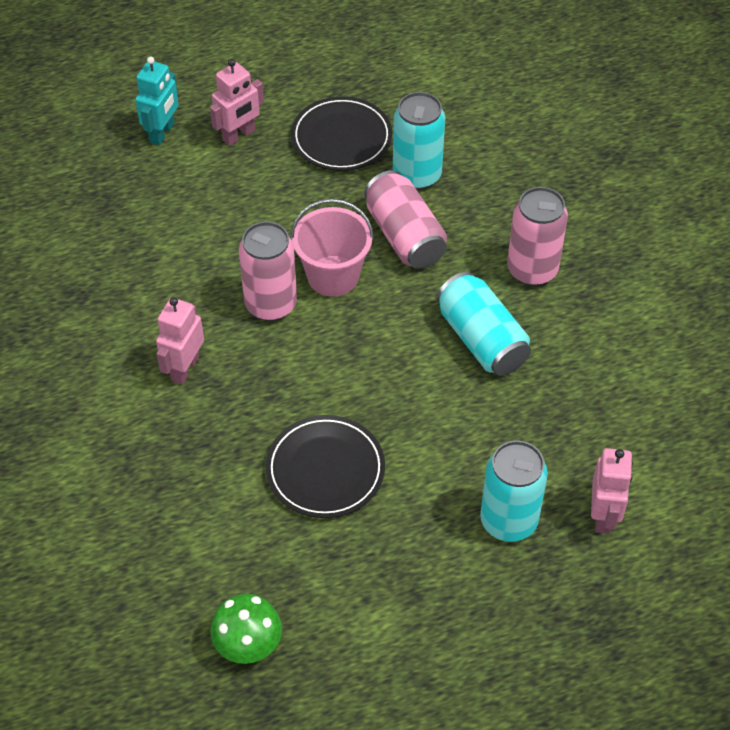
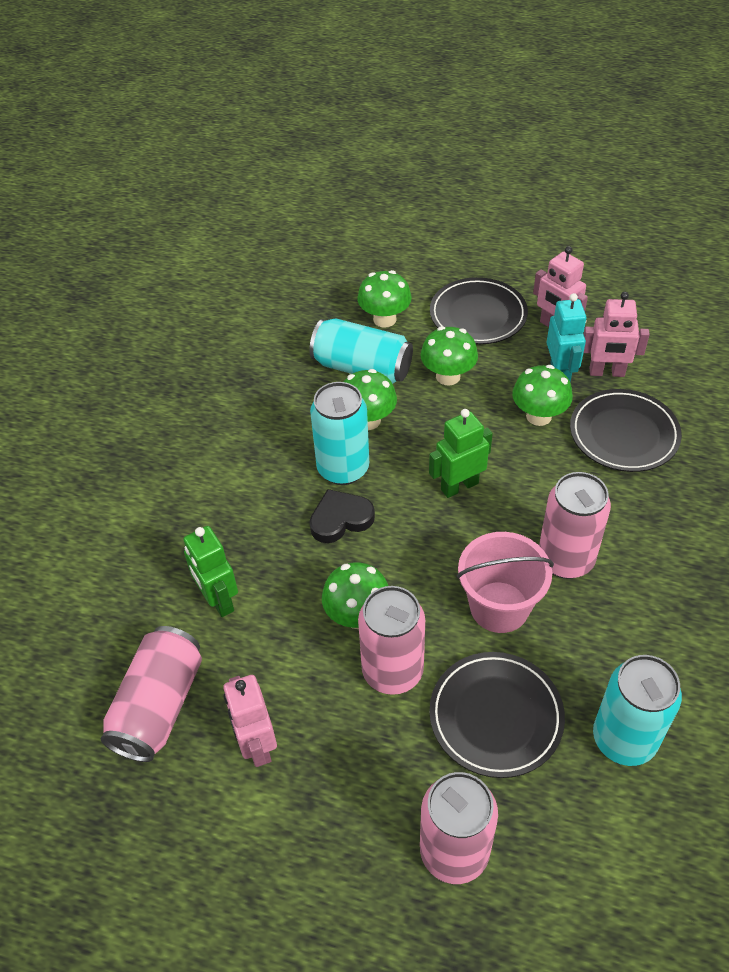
black heart: 0 -> 1
black plate: 2 -> 3
green mushroom: 1 -> 5
green robot: 0 -> 2
pink can: 3 -> 4

